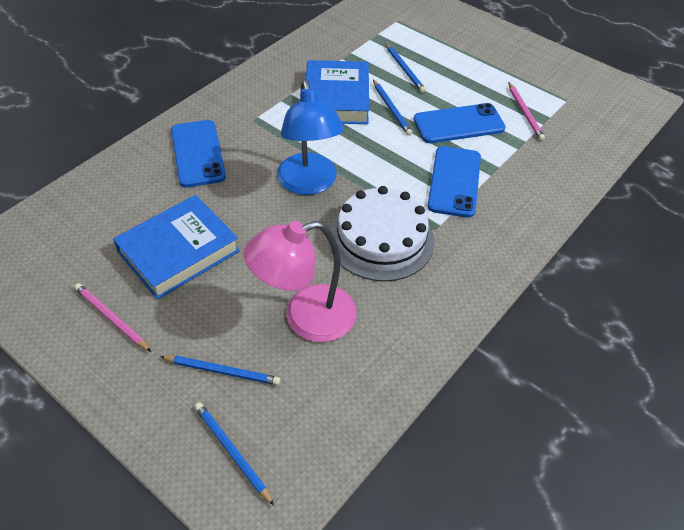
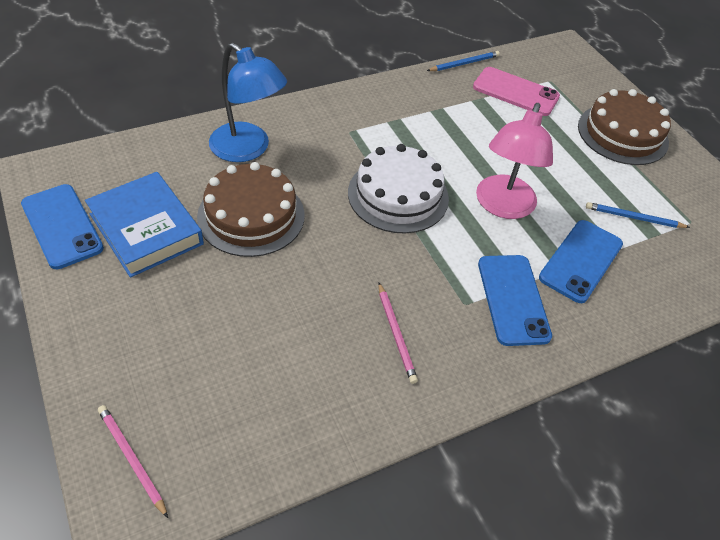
blue book: 2 -> 1
blue pencil: 4 -> 2
brown cake: 0 -> 2
pink phone: 0 -> 1

